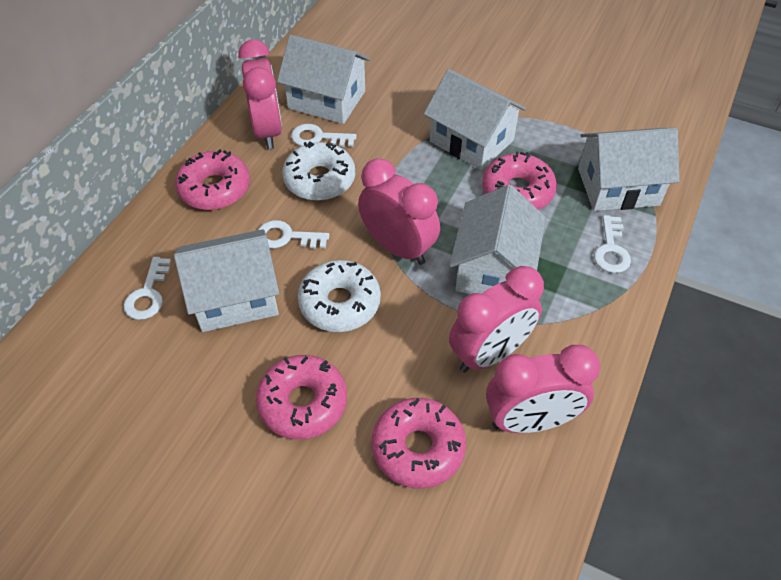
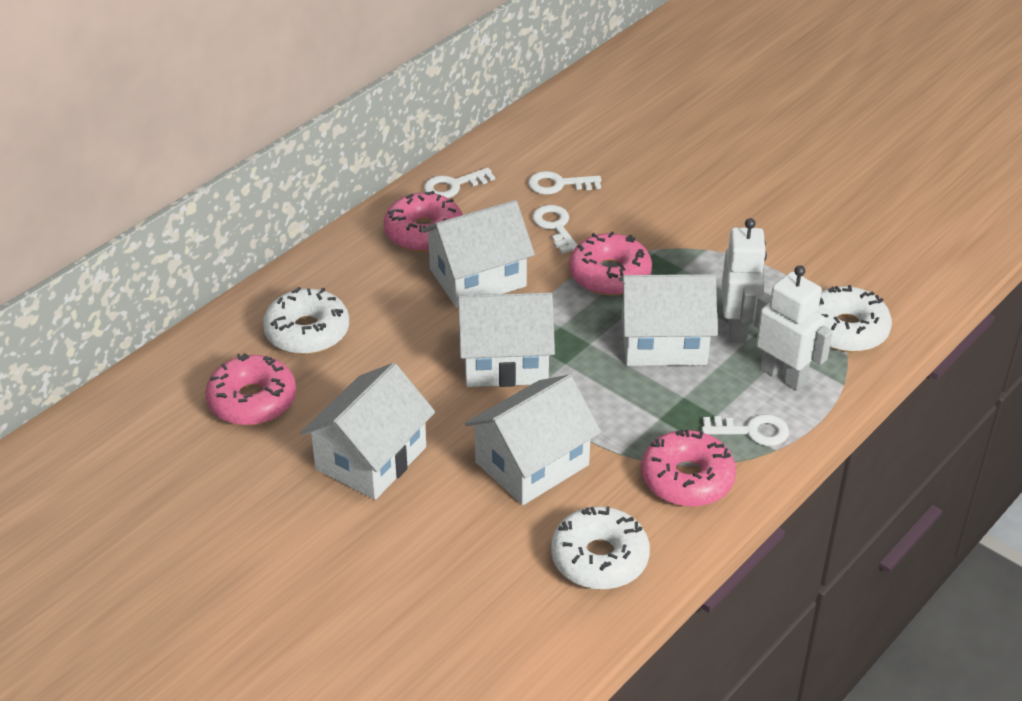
pink clock: 4 -> 0
white donut: 2 -> 3
white robot: 0 -> 2

